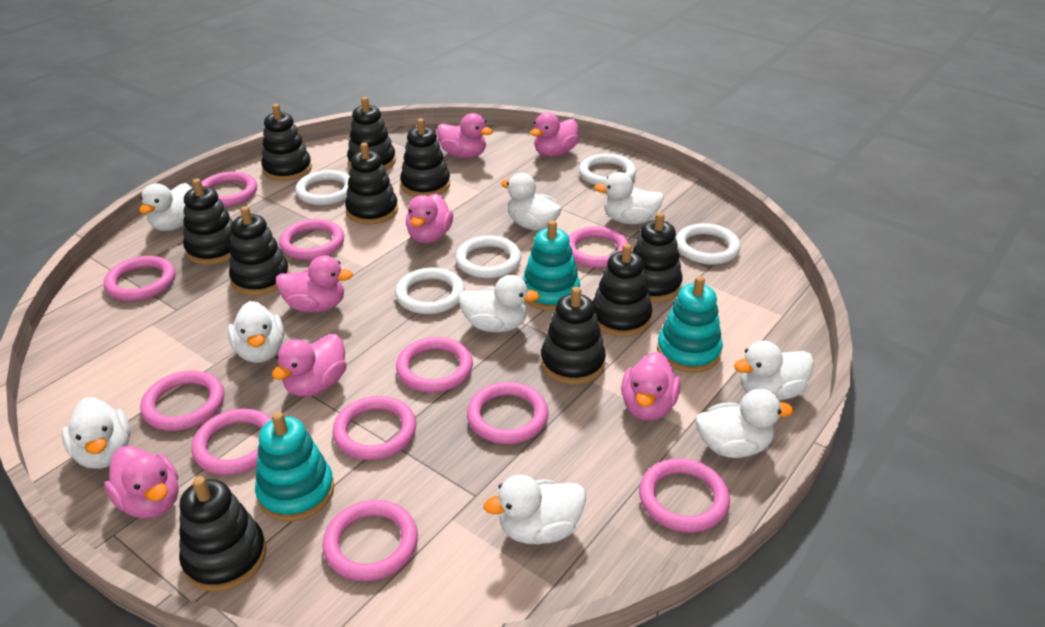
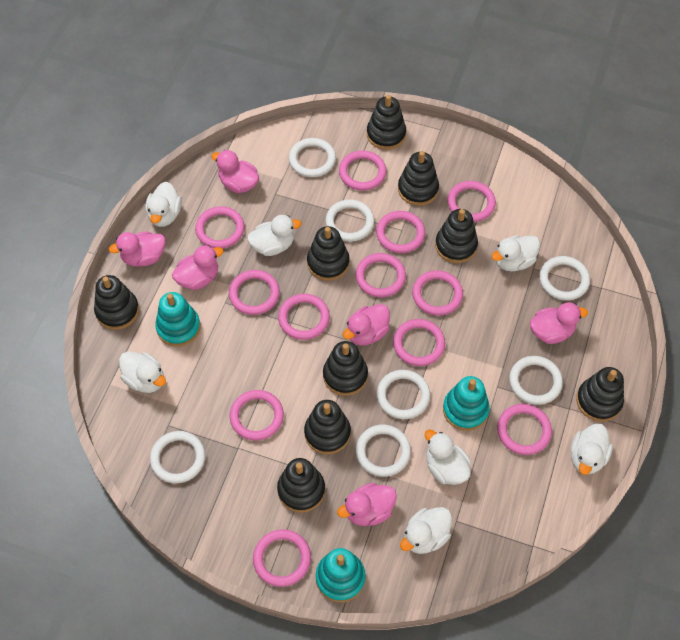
black stacking toy: 10 -> 9
pink duck: 7 -> 6
pink ring: 11 -> 12
white duck: 9 -> 7
white ring: 5 -> 7

